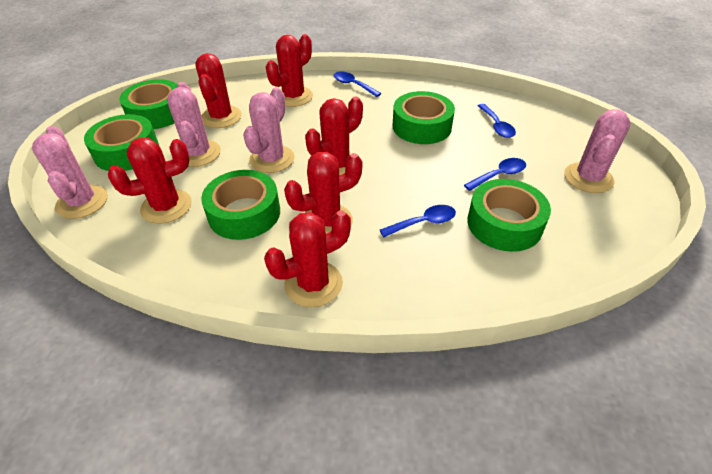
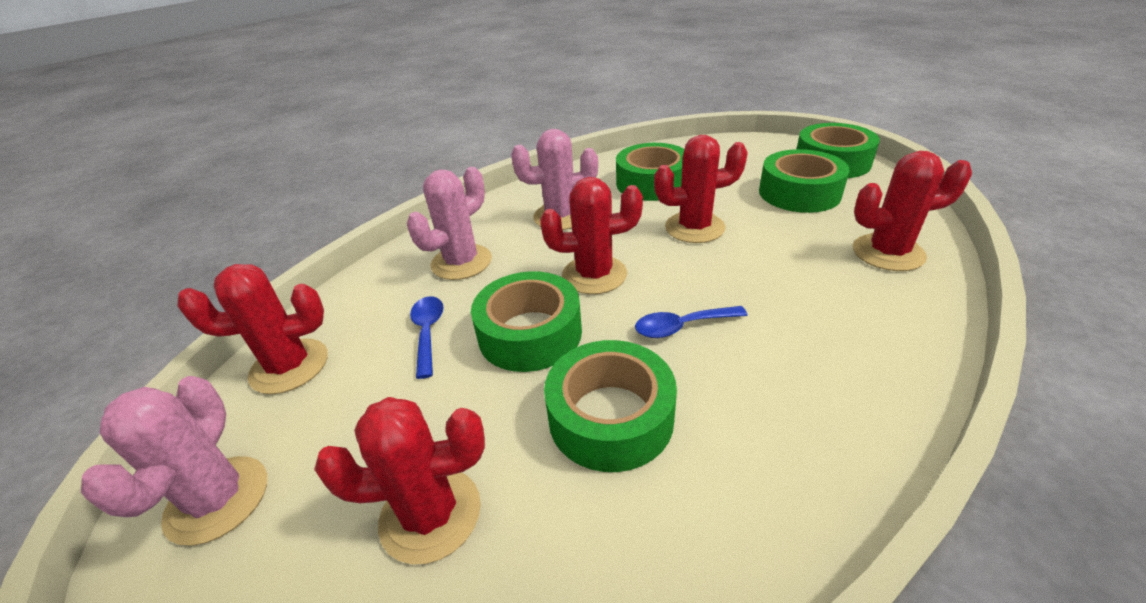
blue spoon: 4 -> 2
pink cactus: 4 -> 3
red cactus: 6 -> 5

